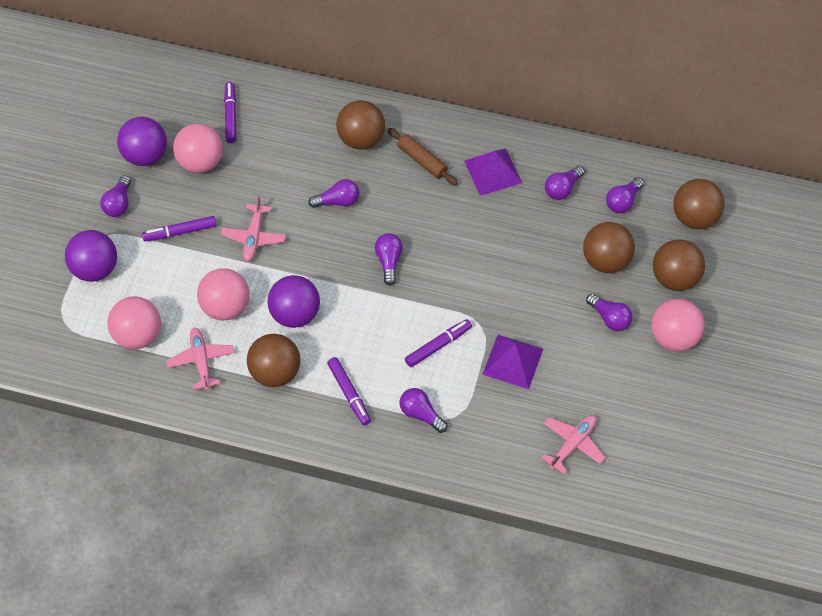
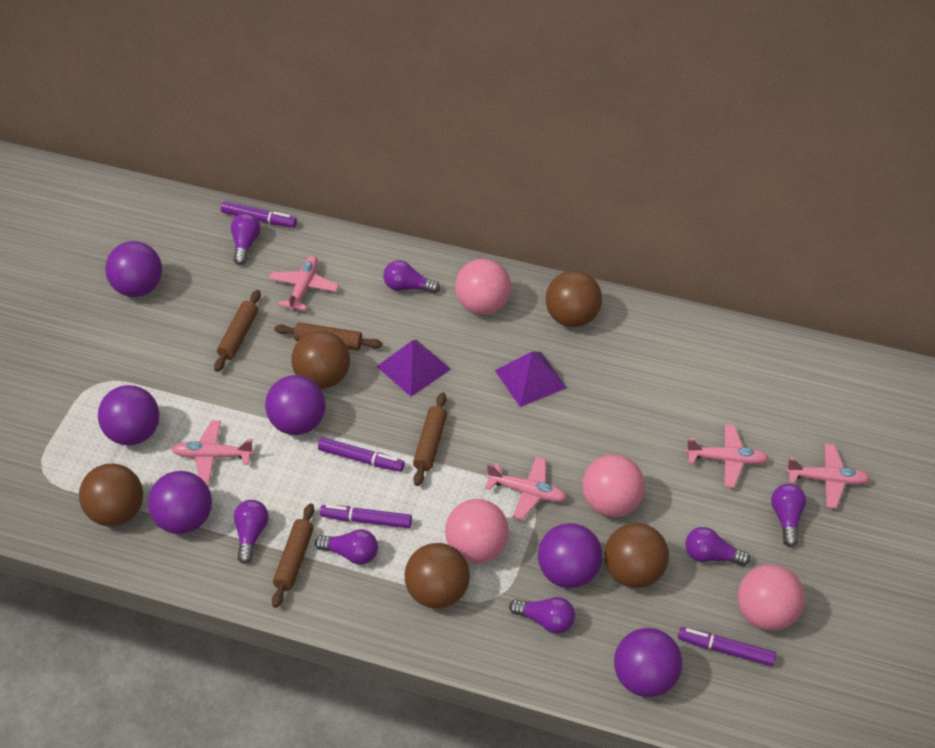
brown rolling pin: 1 -> 4
pink plane: 3 -> 5
purple ball: 3 -> 6

